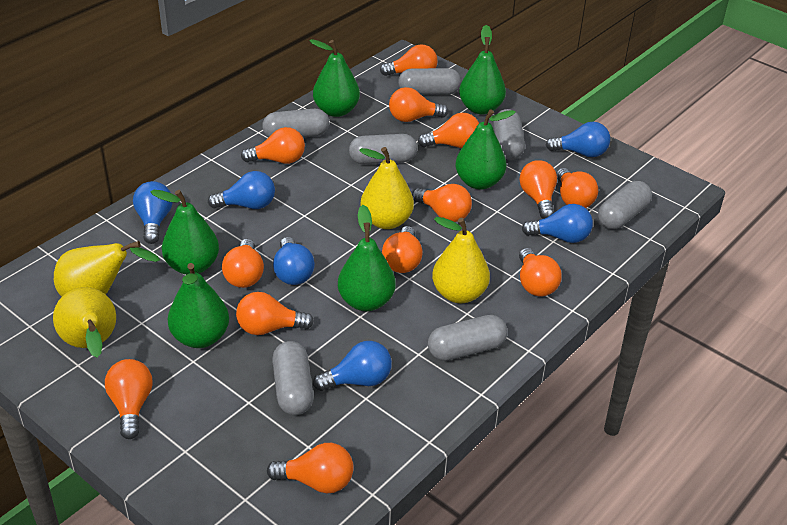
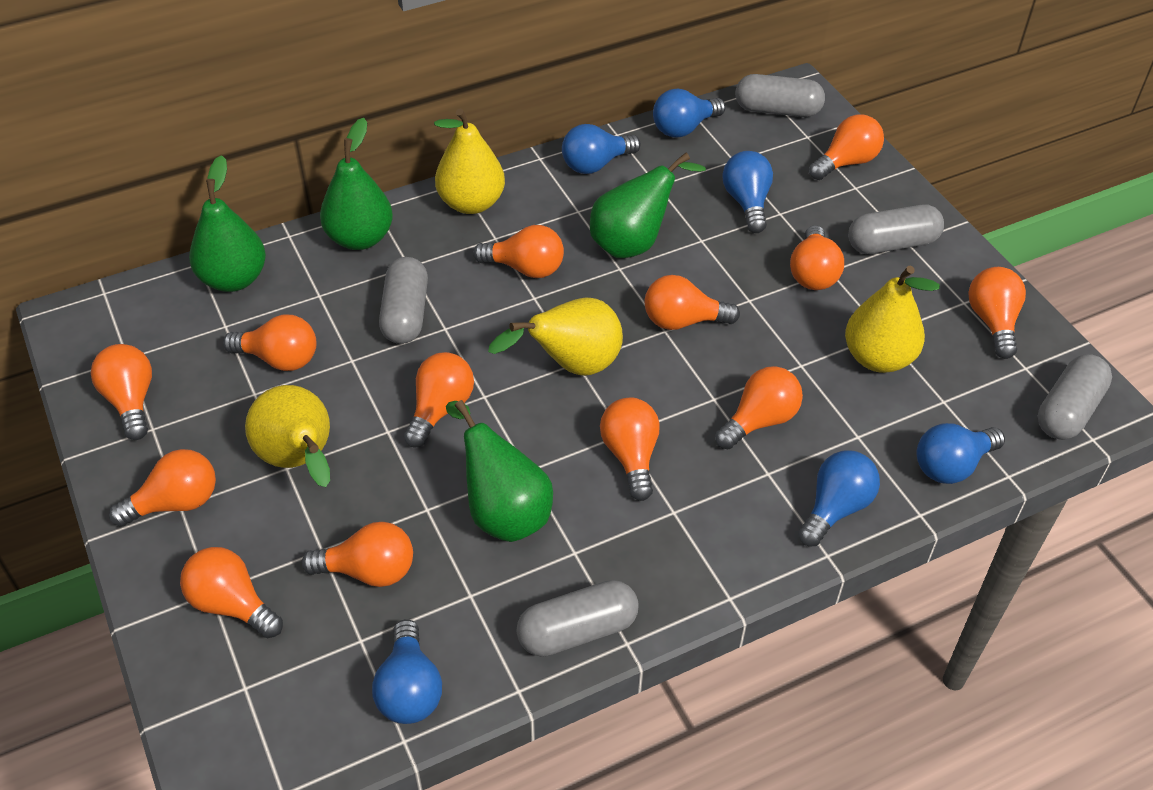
green pear: 6 -> 4
grey capsule: 7 -> 5

